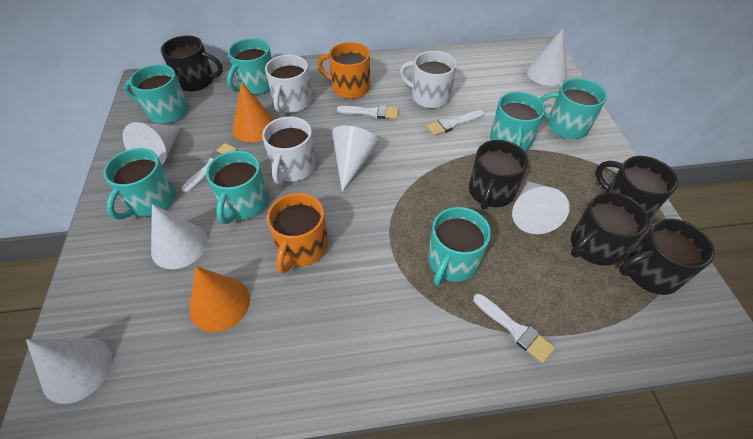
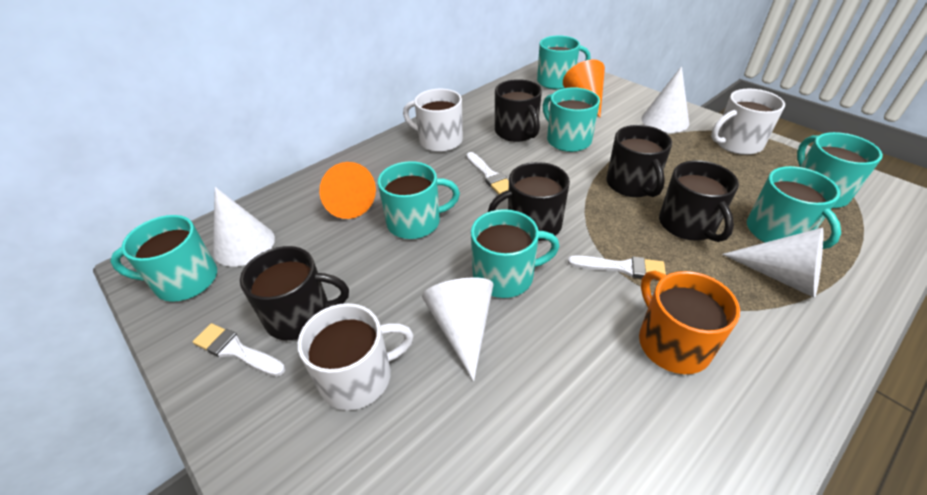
orange mug: 2 -> 1
white brush: 4 -> 3
white cone: 6 -> 4

